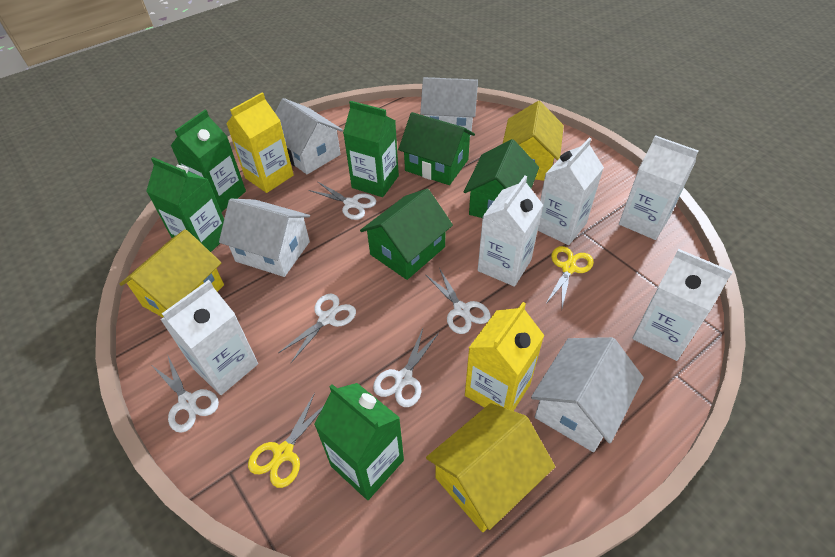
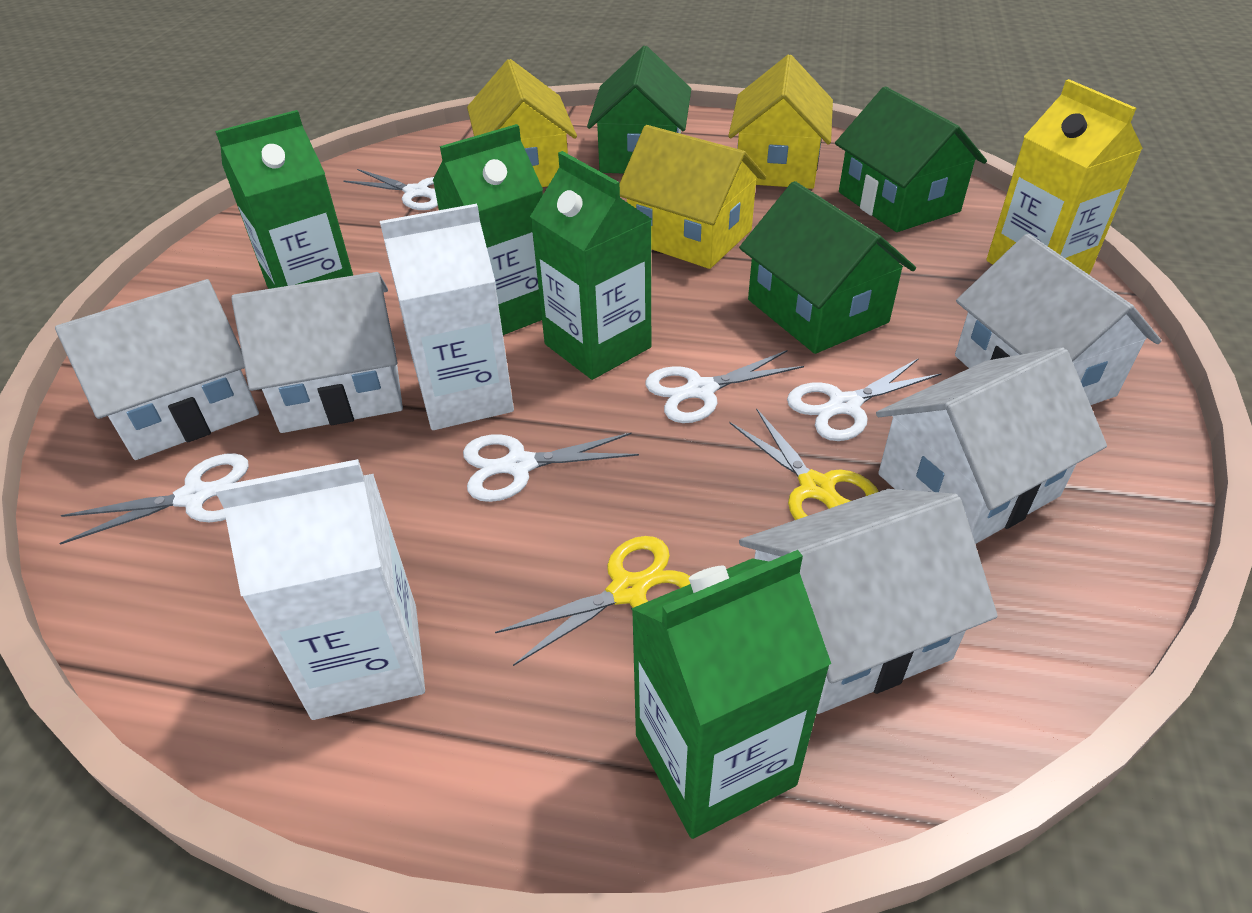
white carton: 5 -> 2
white house: 4 -> 5
yellow carton: 2 -> 1

